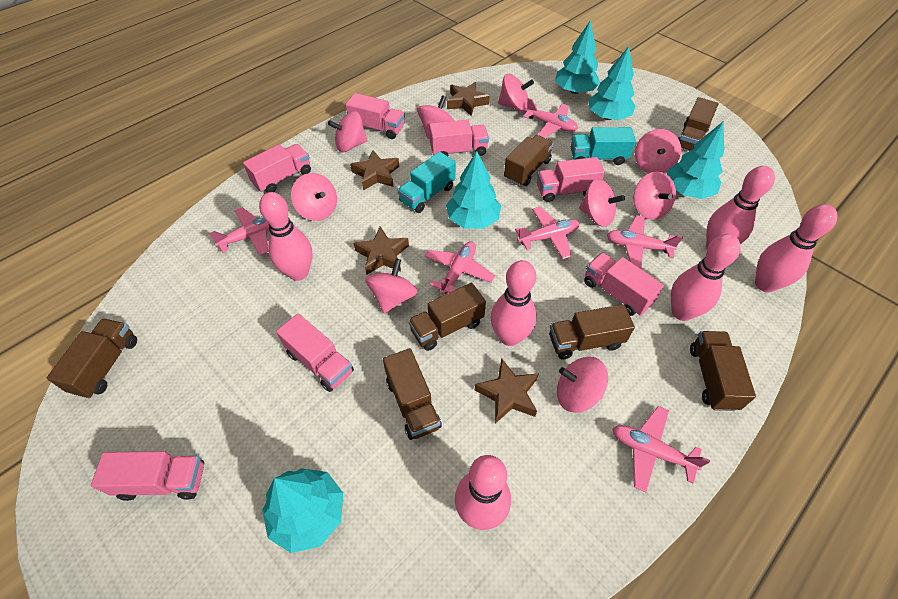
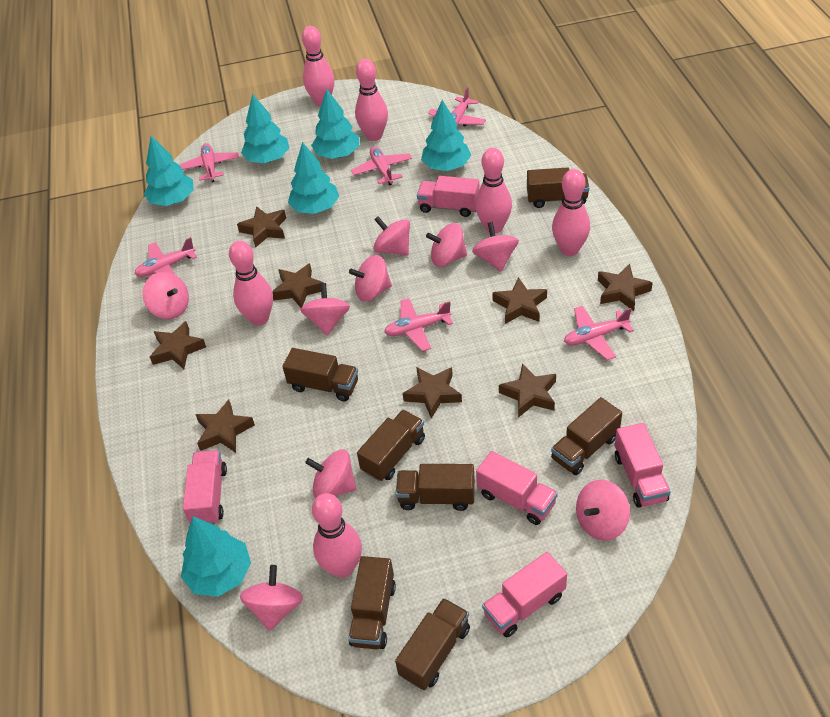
brown star: 4 -> 8
pink truck: 7 -> 5
turquoise tree: 5 -> 6
turquoise truck: 2 -> 0

